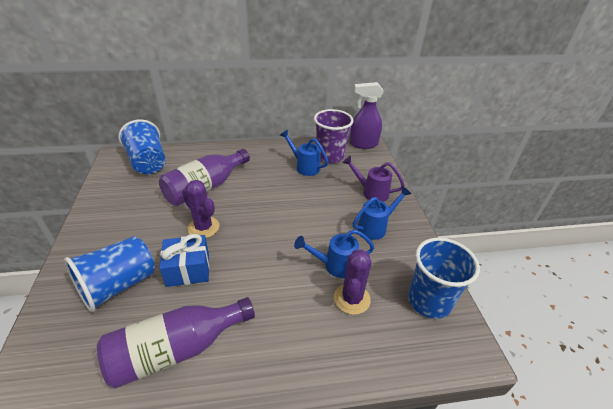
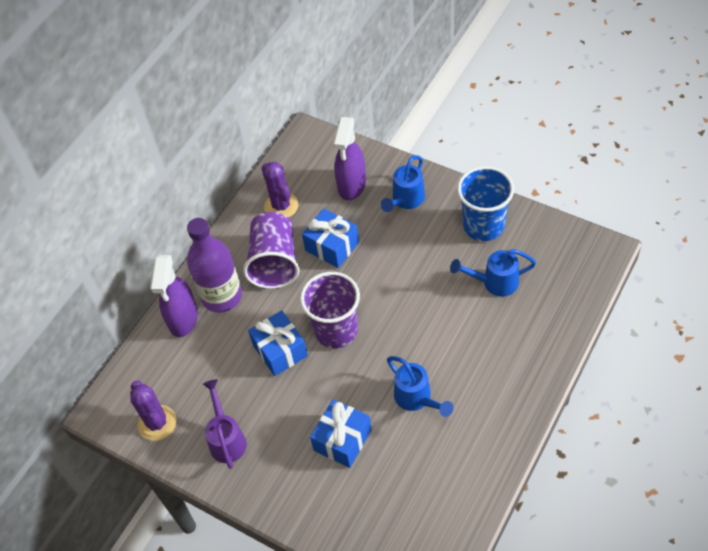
blue cup: 3 -> 1
blue gift: 1 -> 3
purple bottle: 2 -> 1
purple cup: 1 -> 2
purple spray bottle: 1 -> 2

